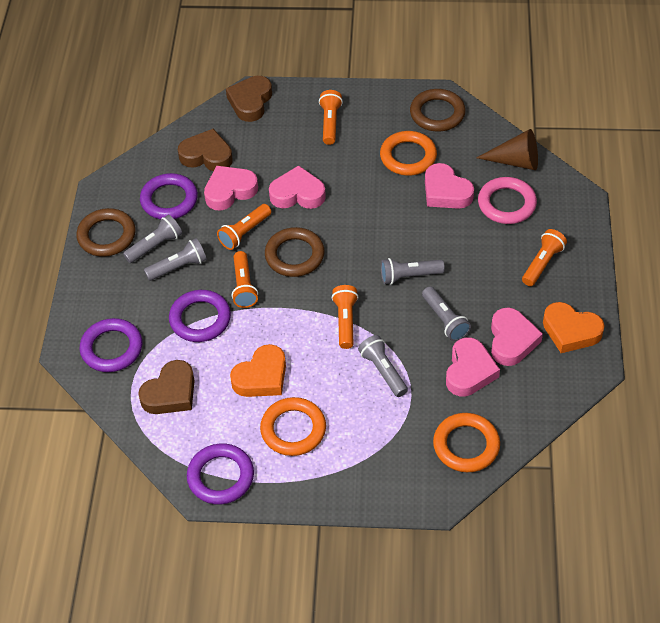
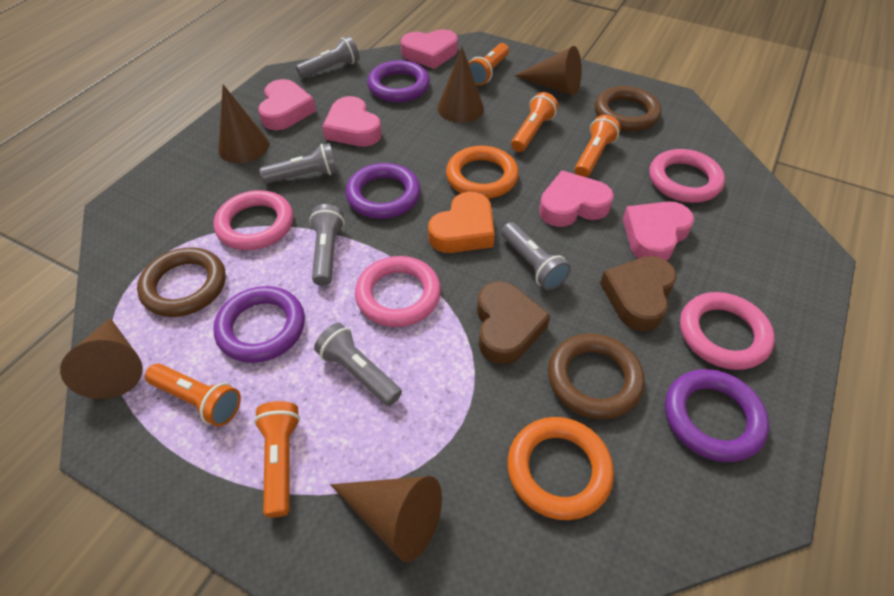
brown cone: 1 -> 5
brown heart: 3 -> 2
orange heart: 2 -> 1
orange ring: 3 -> 2
pink ring: 1 -> 4

